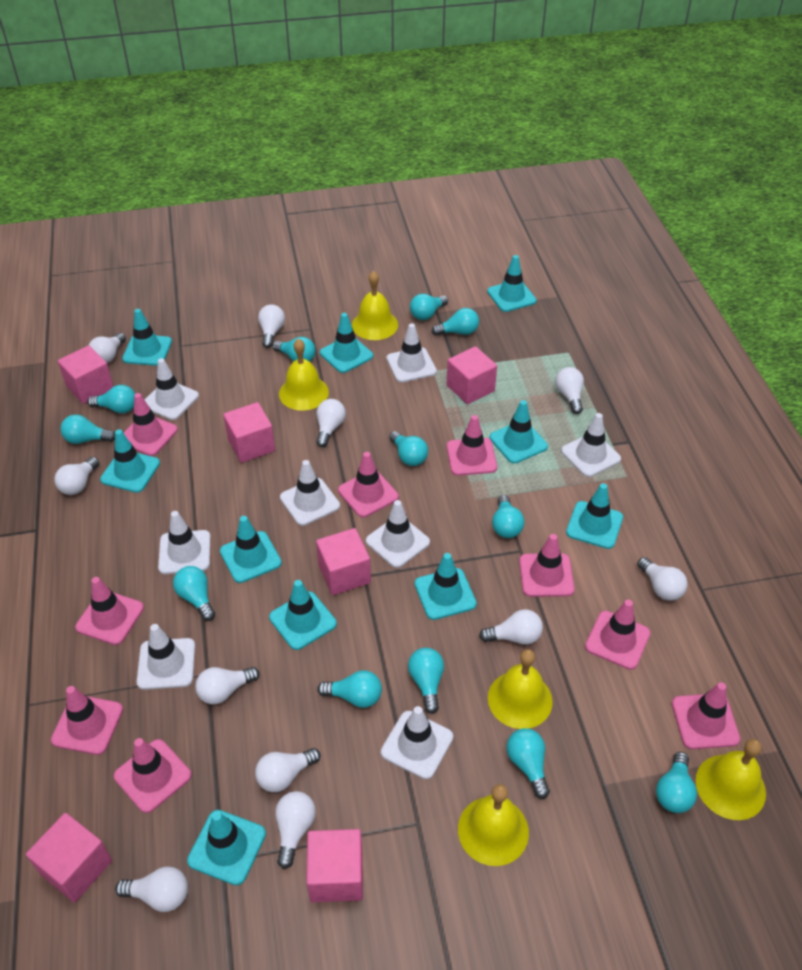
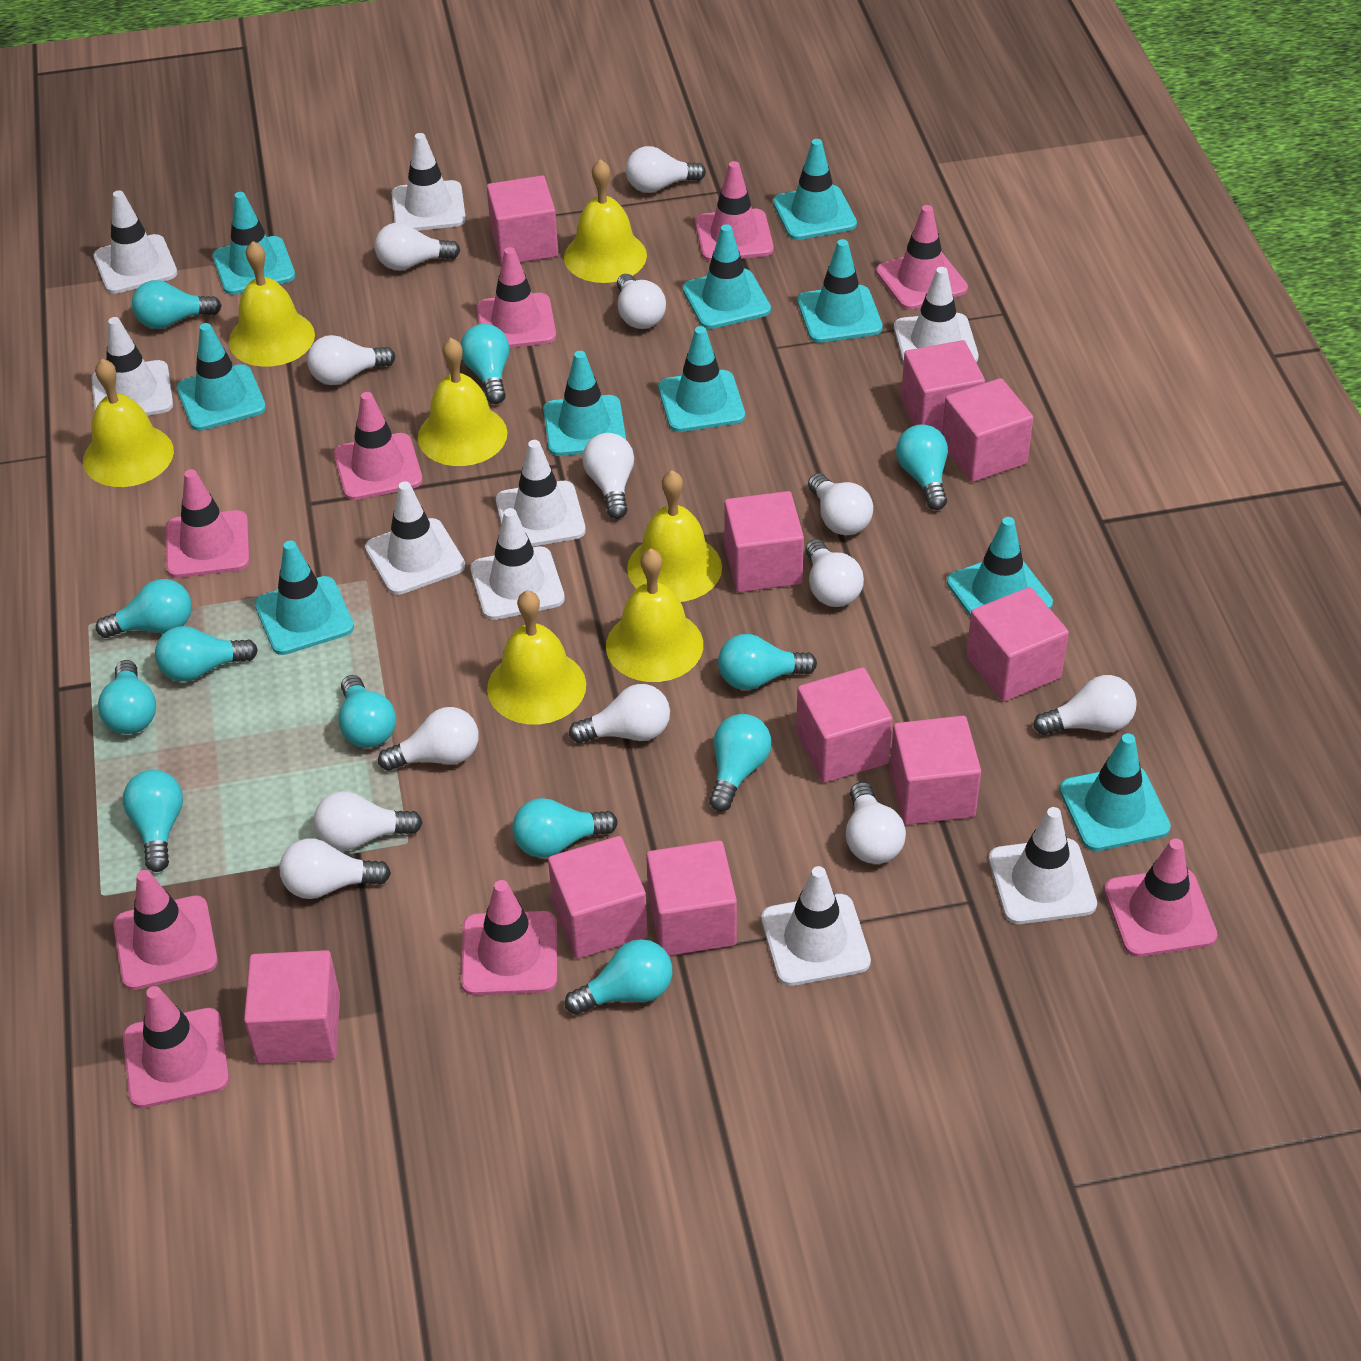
pink cube: 6 -> 10
white light bulb: 11 -> 13
white traffic cone: 8 -> 9
yellow bell: 5 -> 7

